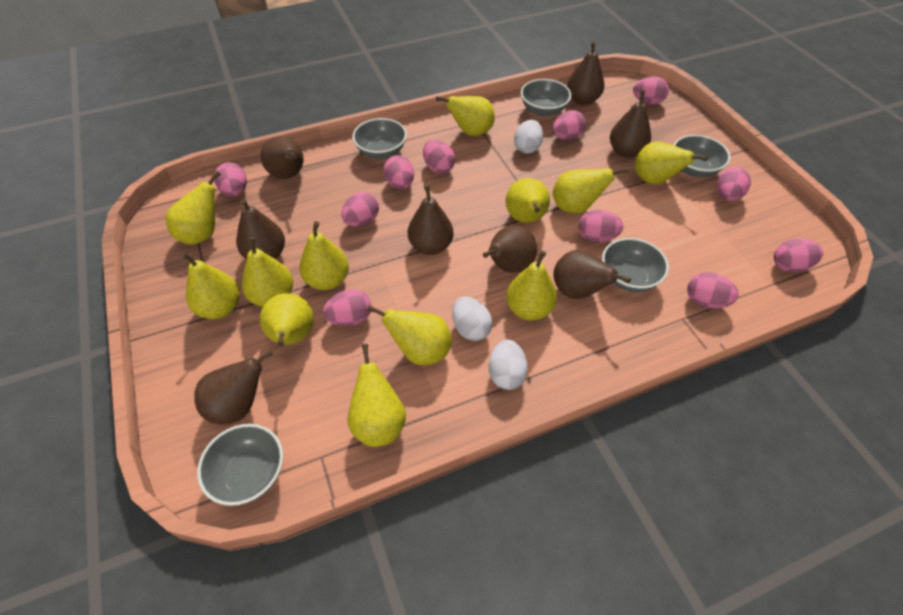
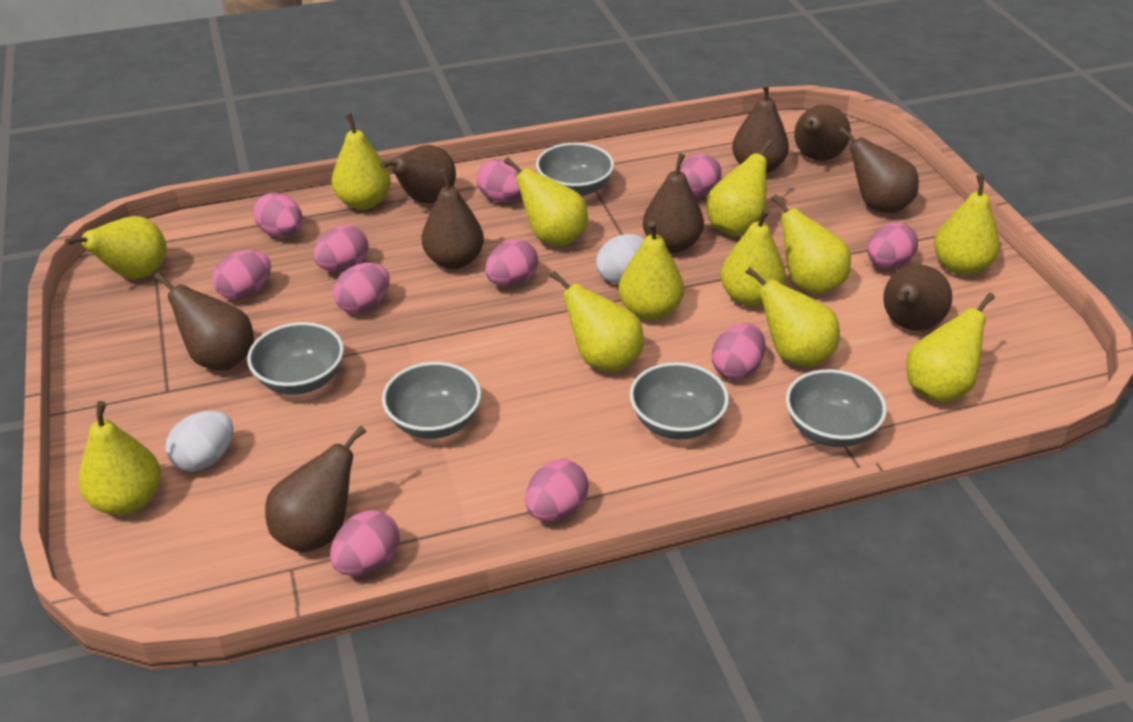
brown pear: 8 -> 9
white egg: 3 -> 2

